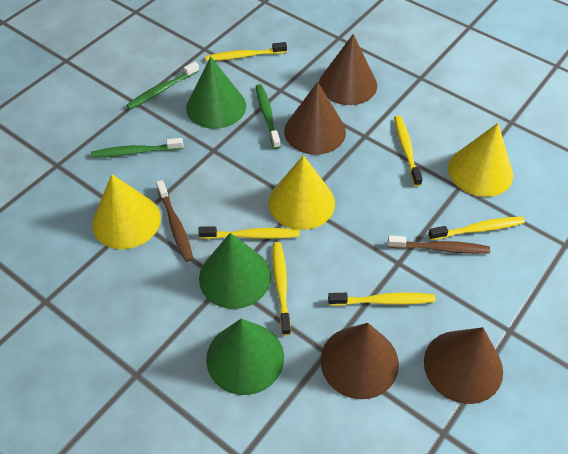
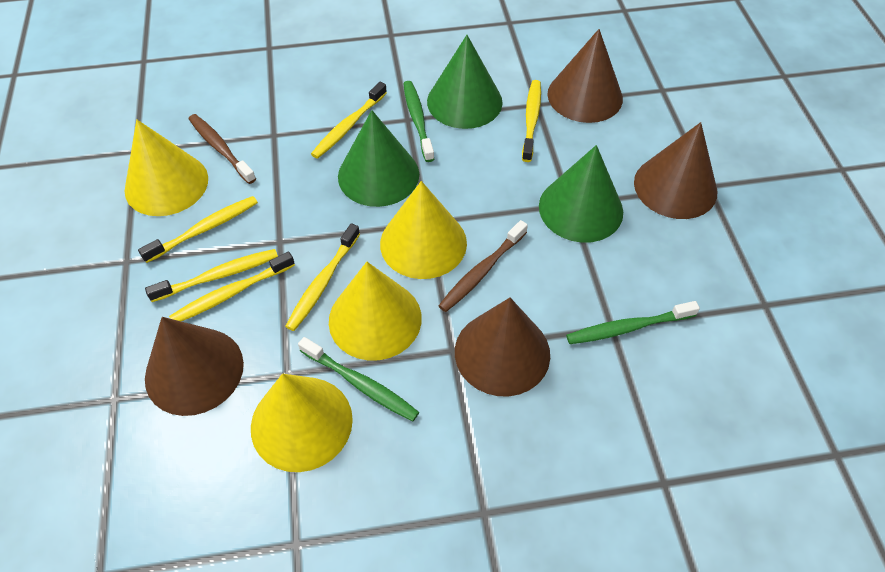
yellow cone: 3 -> 4

